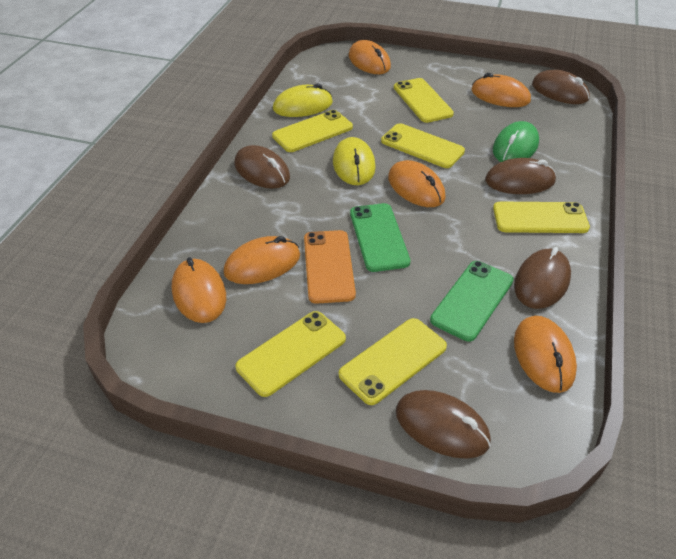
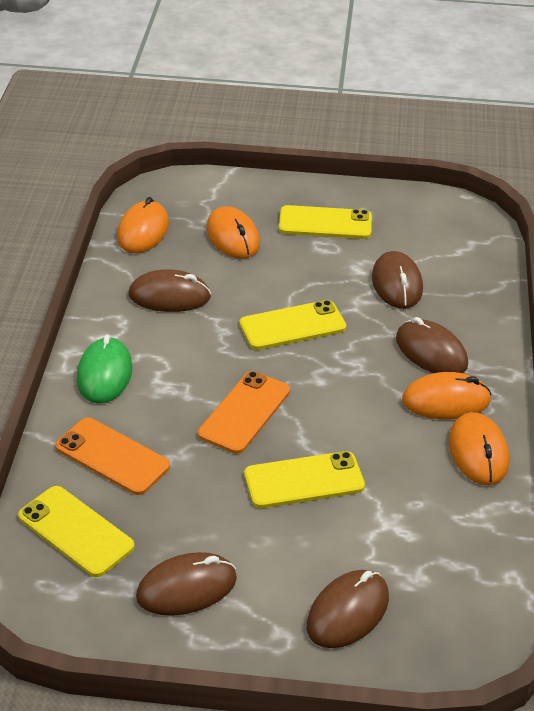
green phone: 2 -> 0
orange mouse: 6 -> 4
orange phone: 1 -> 2
yellow mouse: 2 -> 0
yellow phone: 6 -> 4

